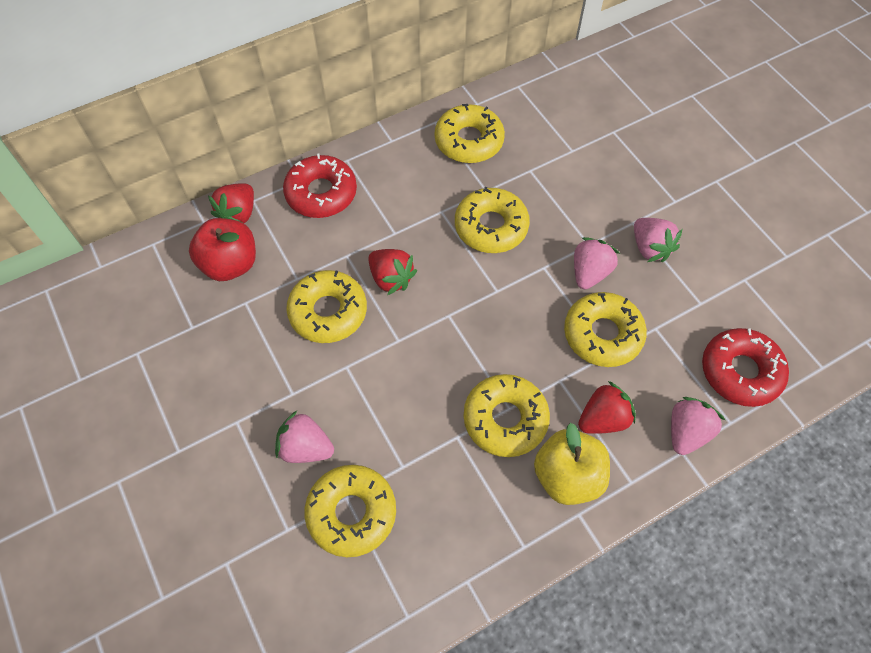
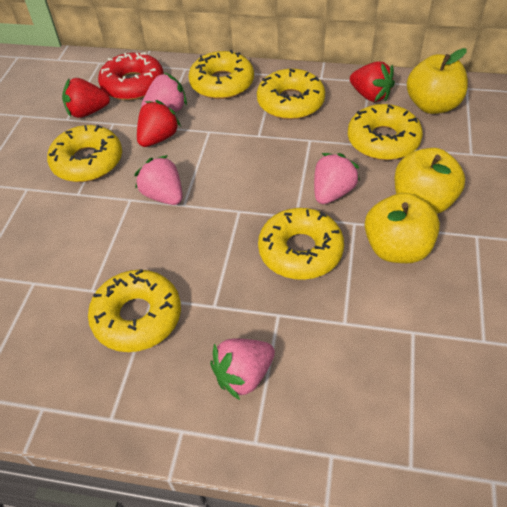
red apple: 1 -> 0
red donut: 2 -> 1
yellow apple: 1 -> 3

